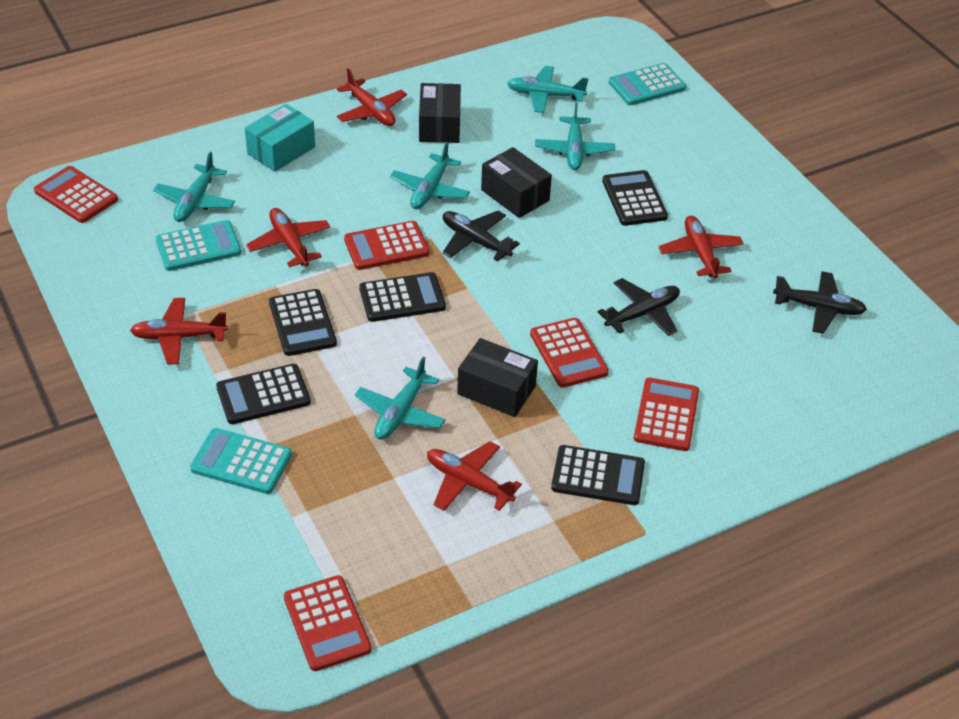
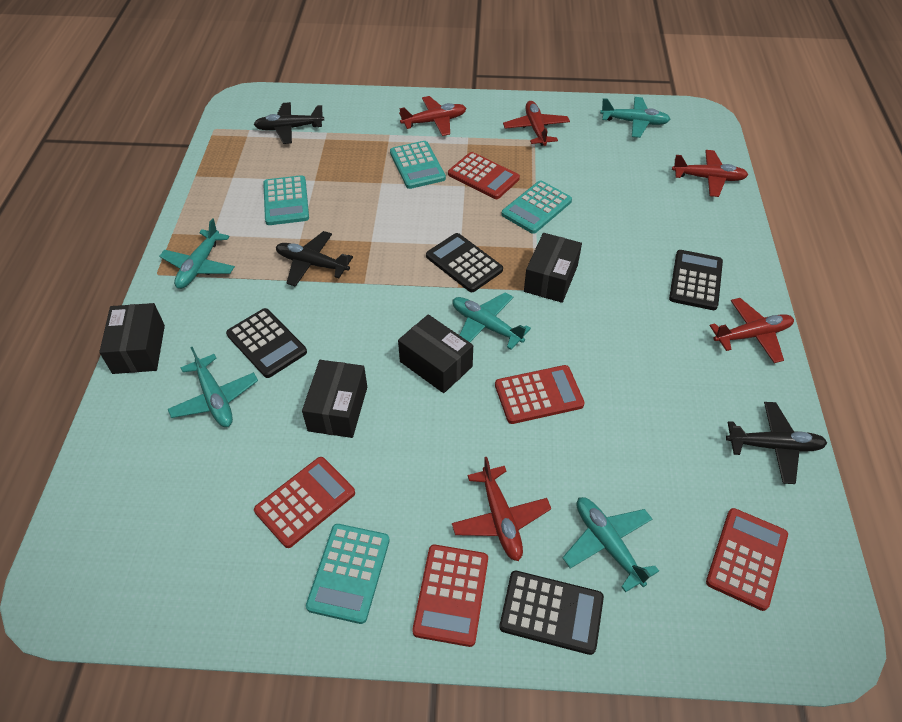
black box: 3 -> 4
black calculator: 5 -> 4
turquoise box: 1 -> 0
turquoise calculator: 3 -> 4

